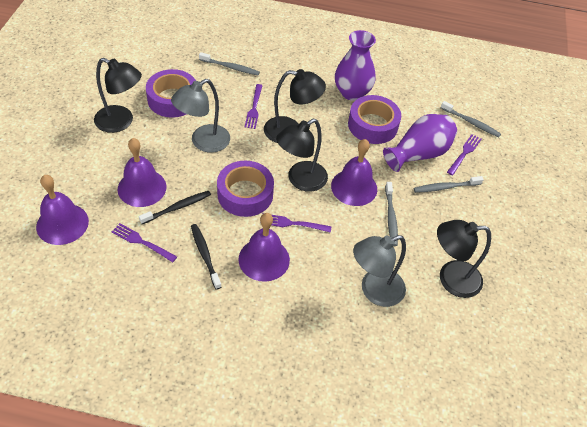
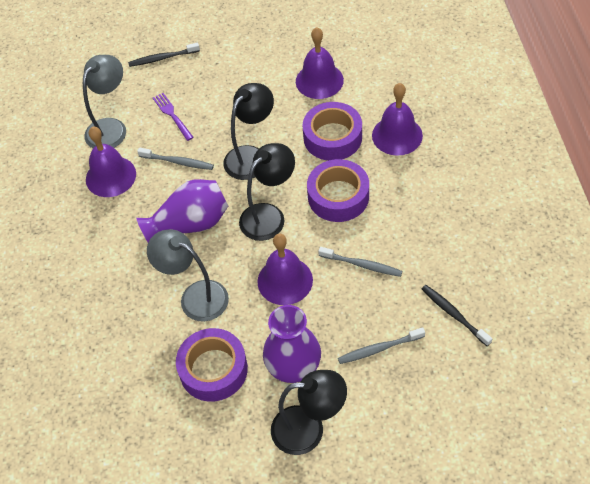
black lamp: 4 -> 3
grey toothbrush: 4 -> 3
purple fork: 4 -> 1

